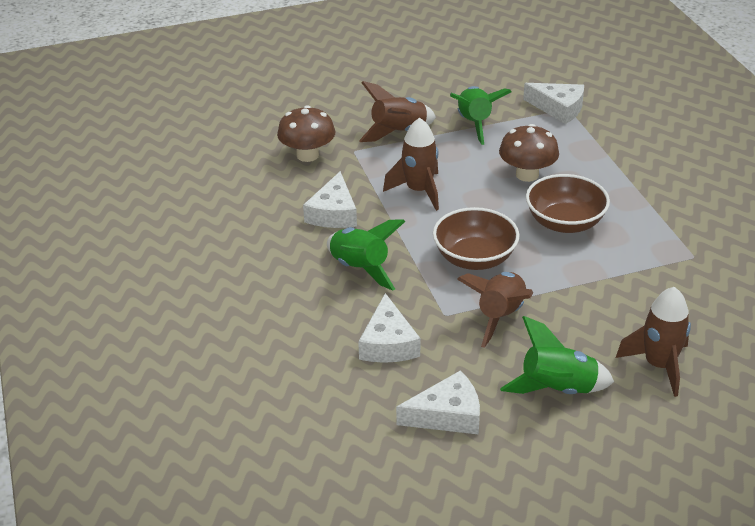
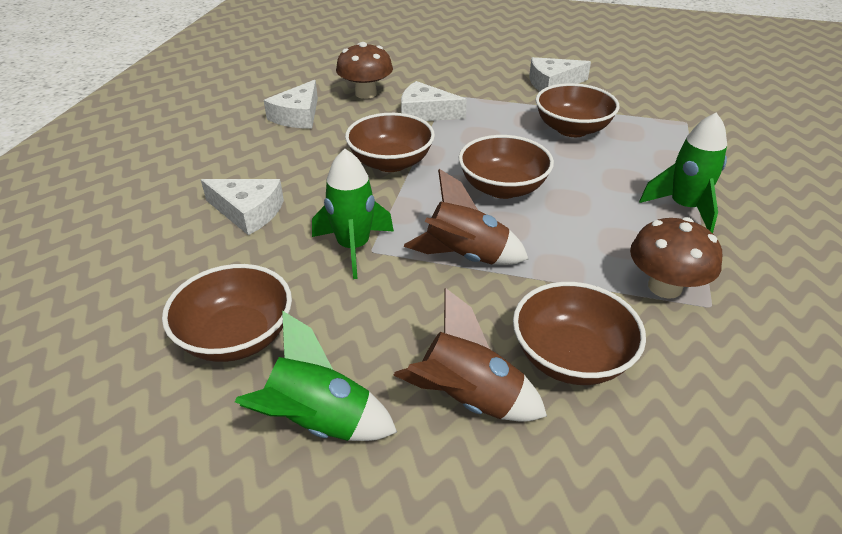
brown bowl: 2 -> 5
brown rocket: 4 -> 2

